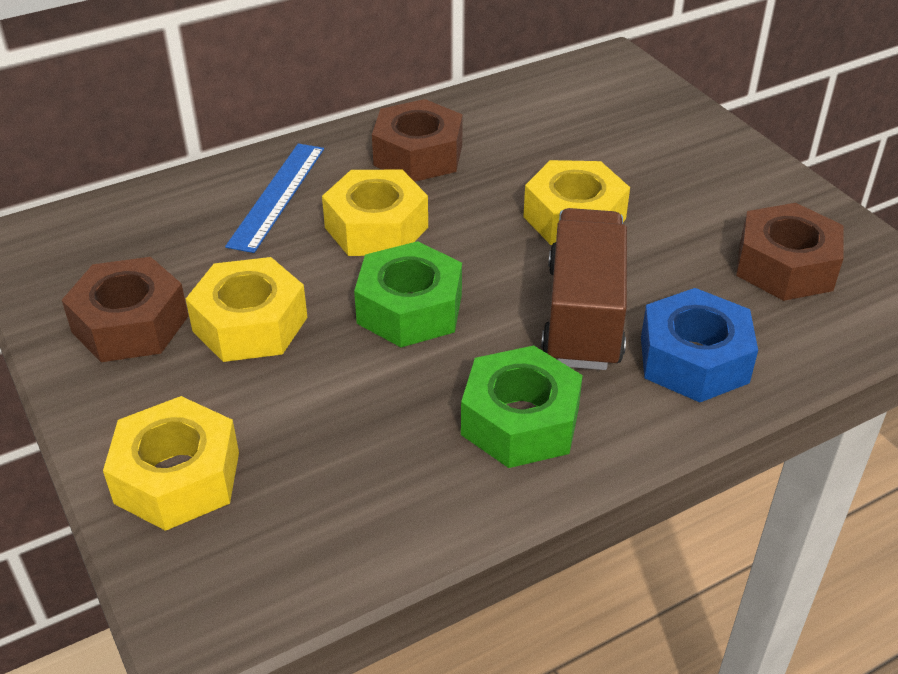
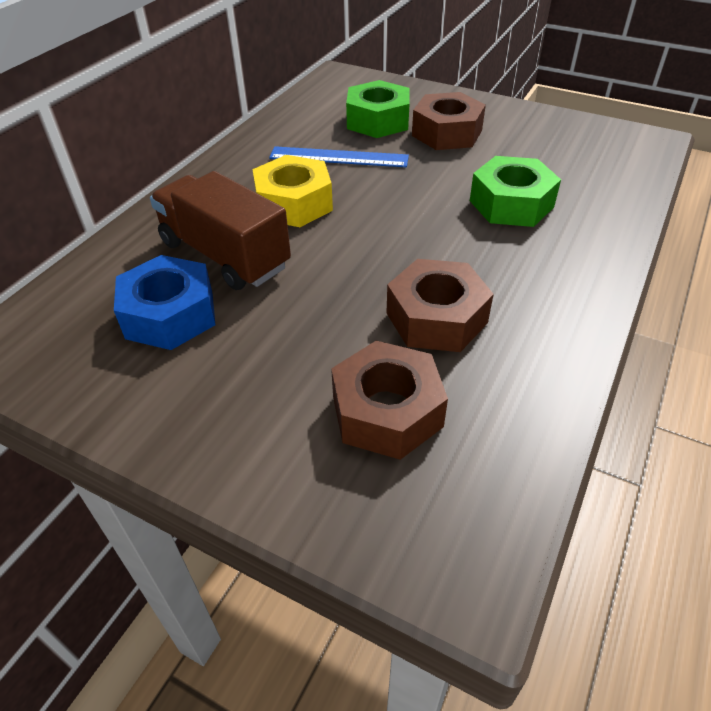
yellow nut: 4 -> 1

